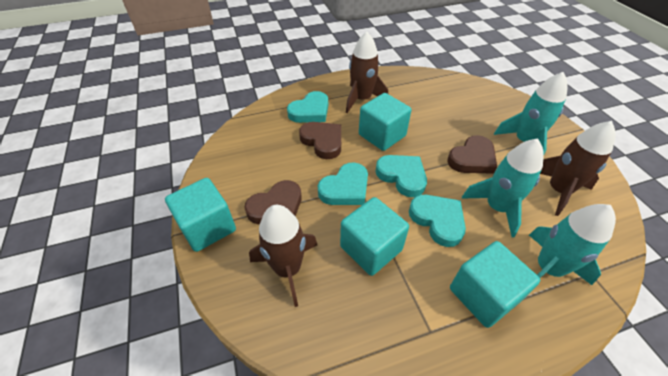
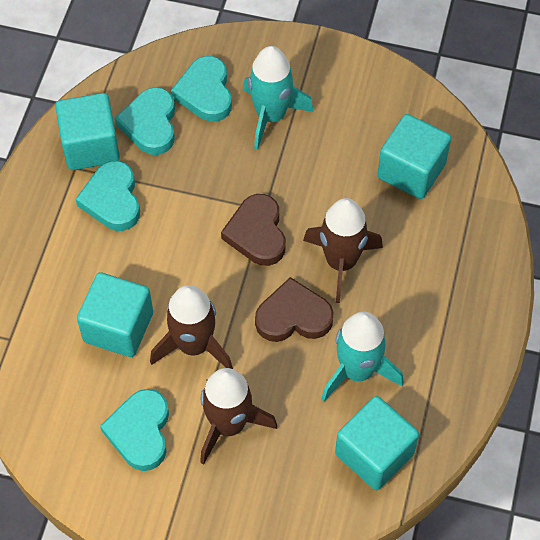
brown heart: 3 -> 2
turquoise rocket: 3 -> 2

